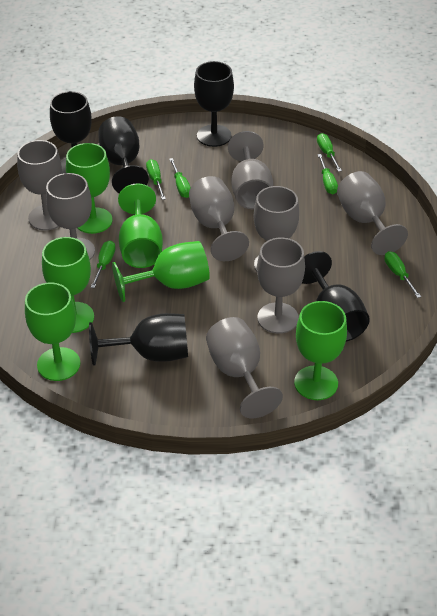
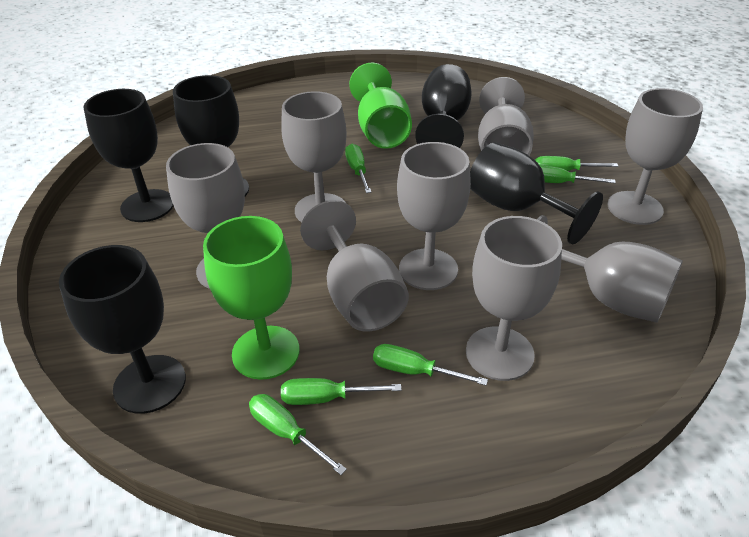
green goblet: 6 -> 2

